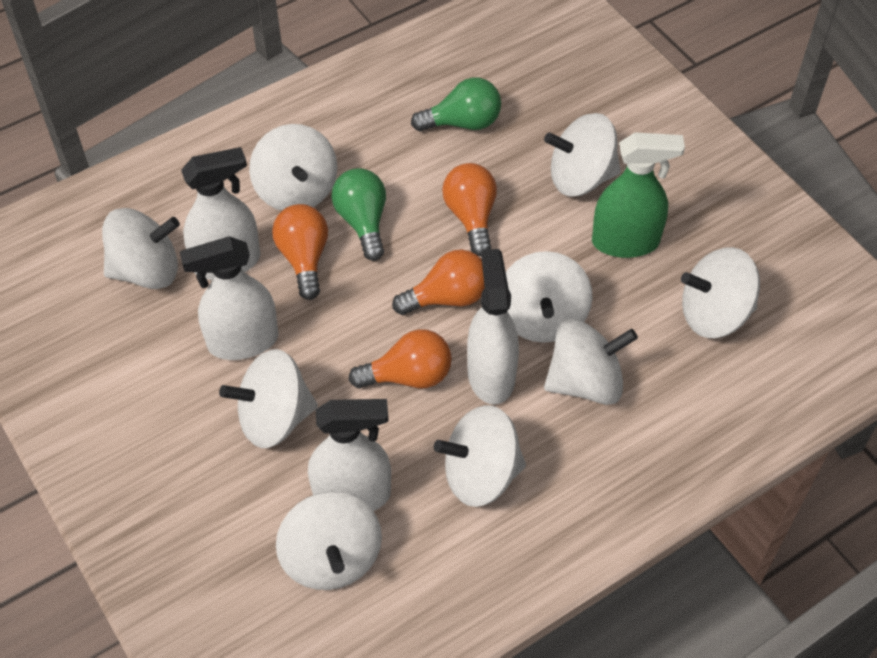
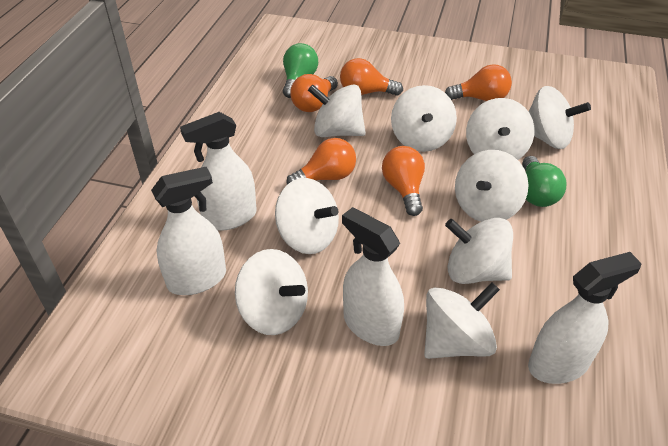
green spray bottle: 1 -> 0
orange light bulb: 4 -> 5

